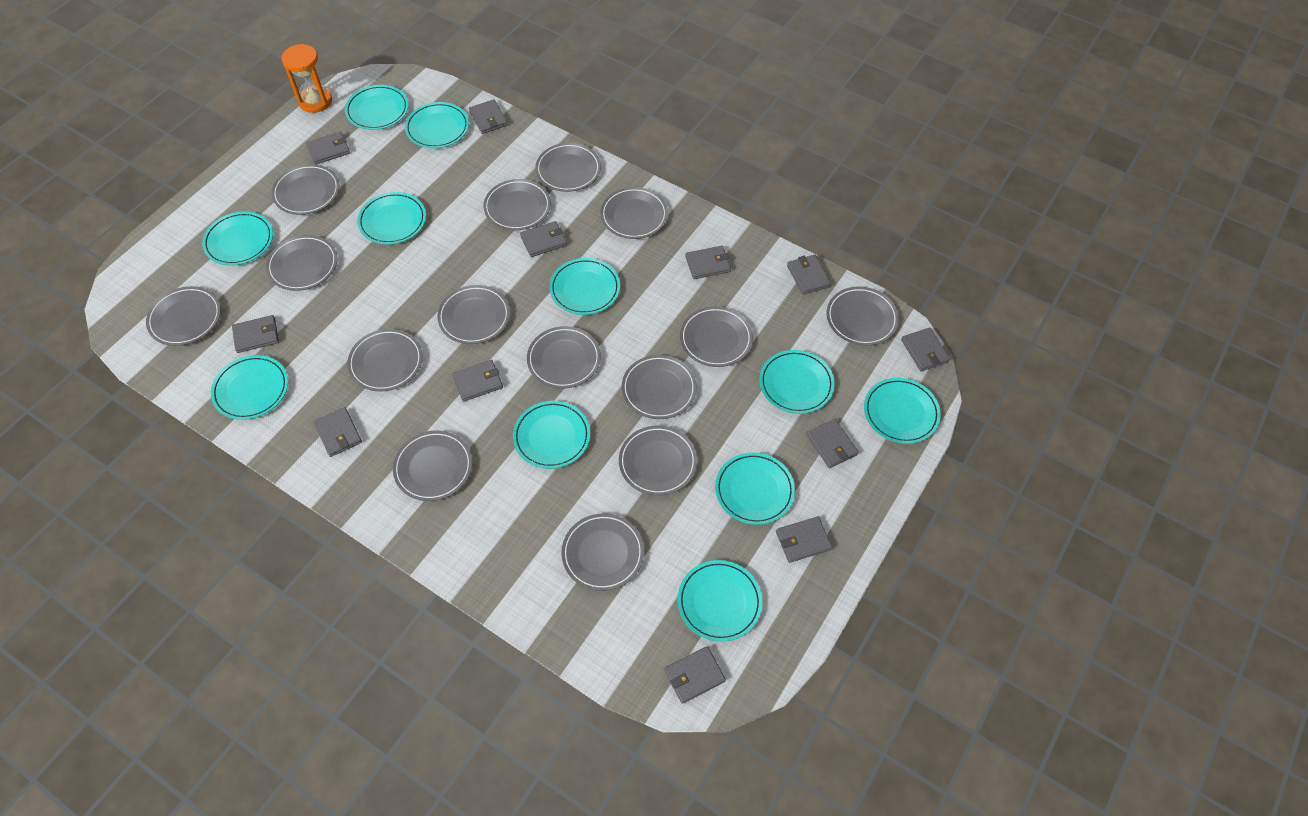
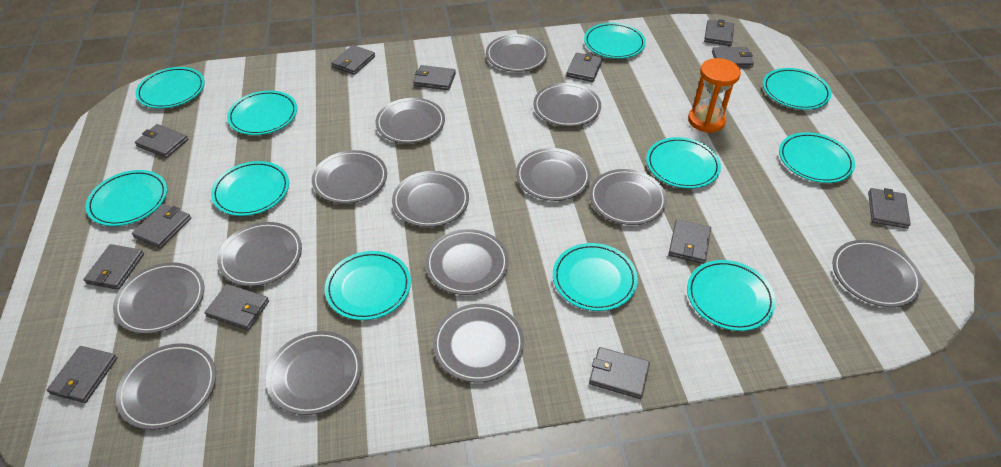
grey plate: 15 -> 14
grey wallet: 12 -> 13

